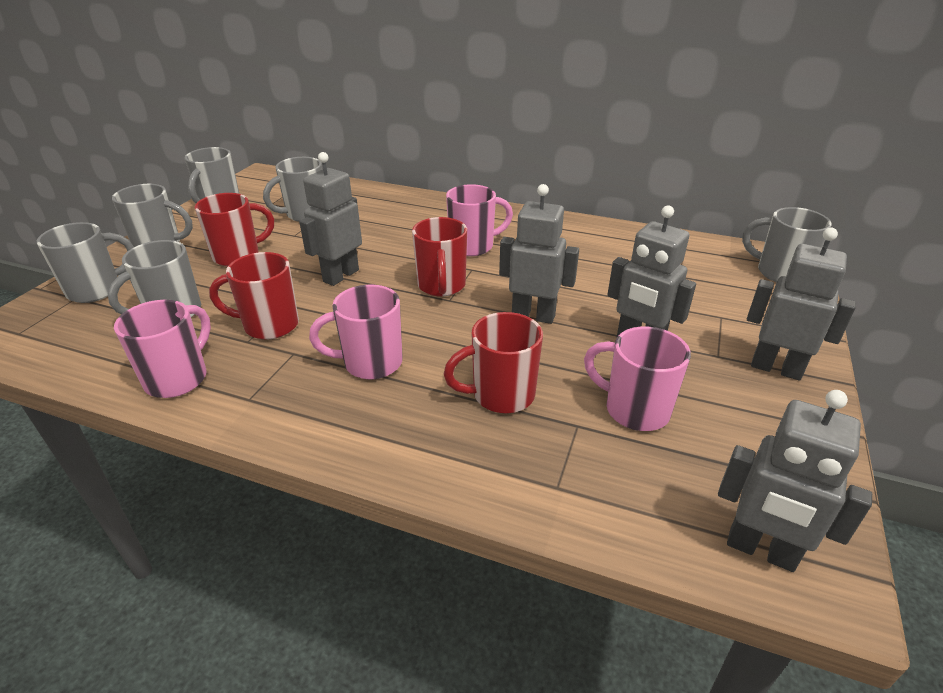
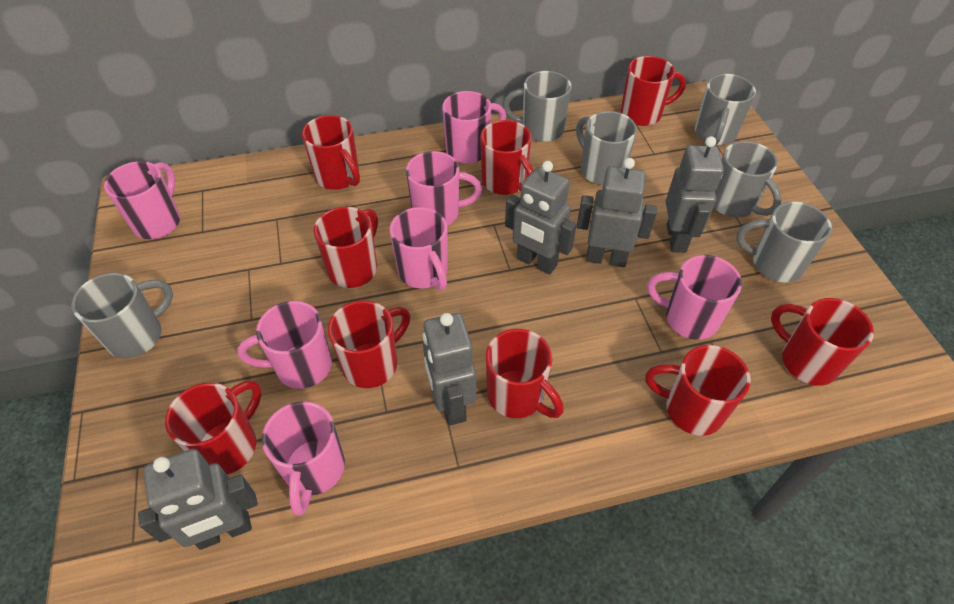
pink mug: 4 -> 7
red mug: 4 -> 9

